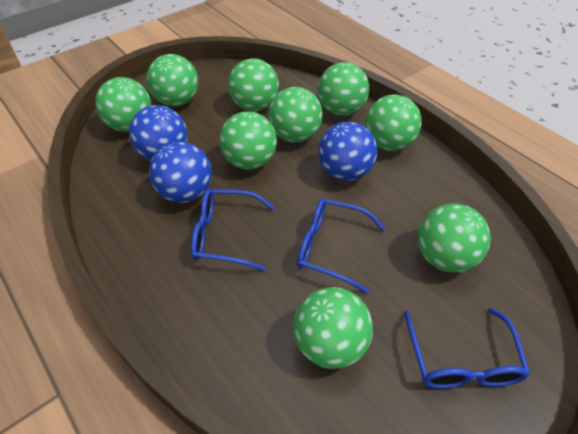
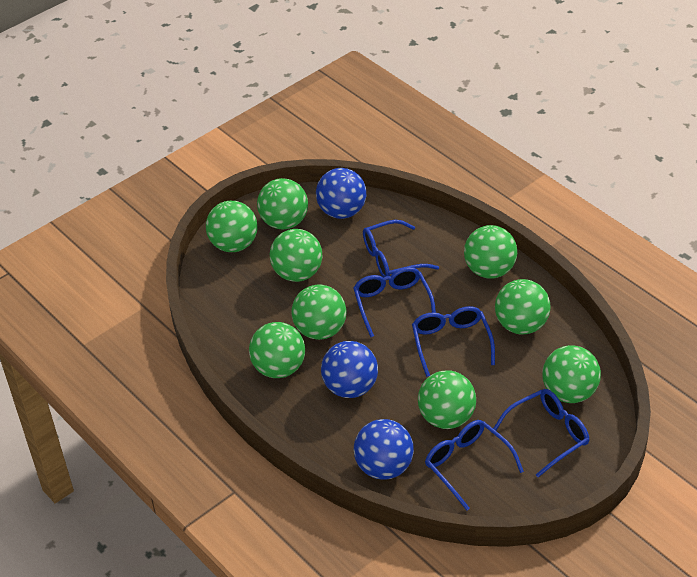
blue glasses: 3 -> 5

